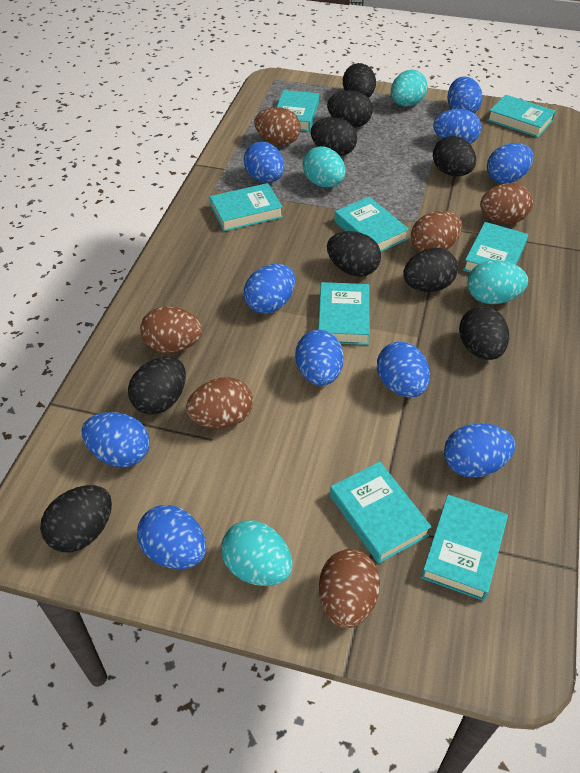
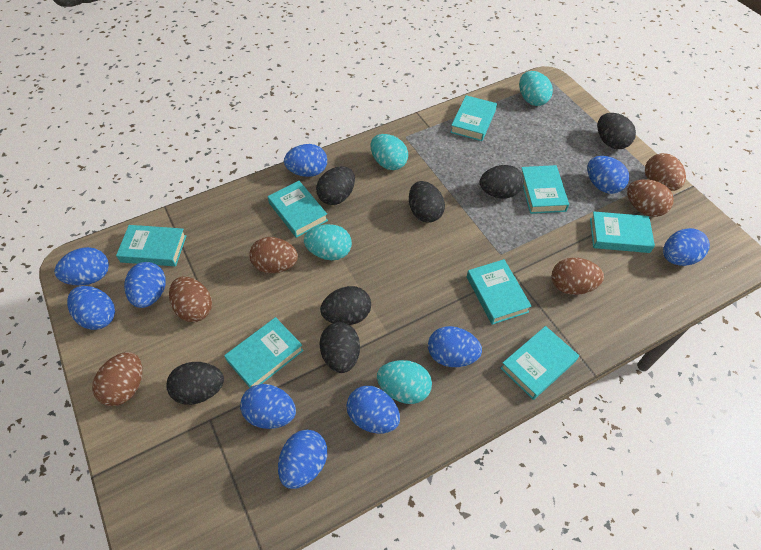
black egg: 9 -> 7

